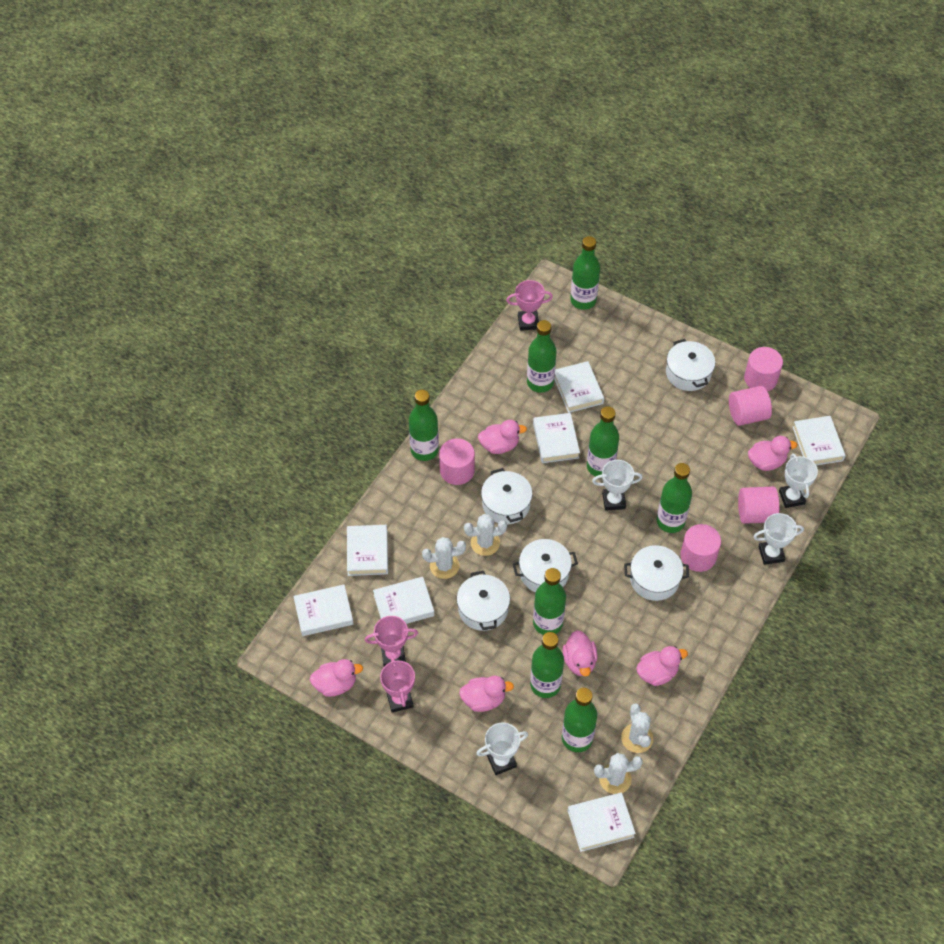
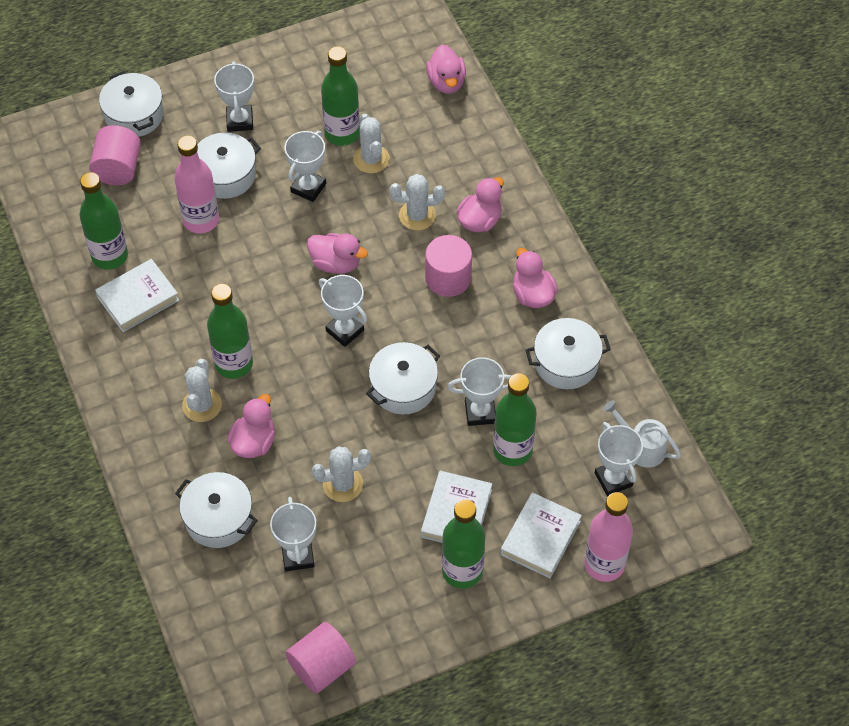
green bottle: 8 -> 5
pink bottle: 0 -> 2
pink cylinder: 5 -> 3
pink duck: 6 -> 5
pink trophy: 3 -> 0
white book: 7 -> 3
white trophy: 4 -> 6
white watering can: 0 -> 1

